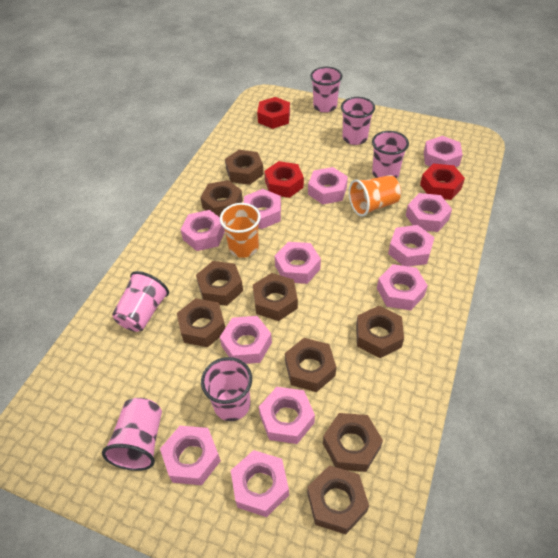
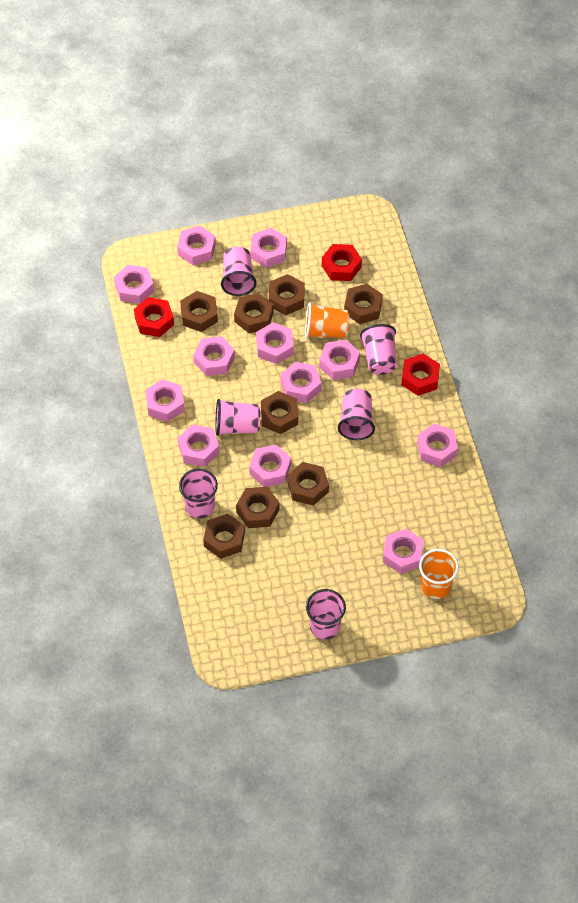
brown nut: 9 -> 8

